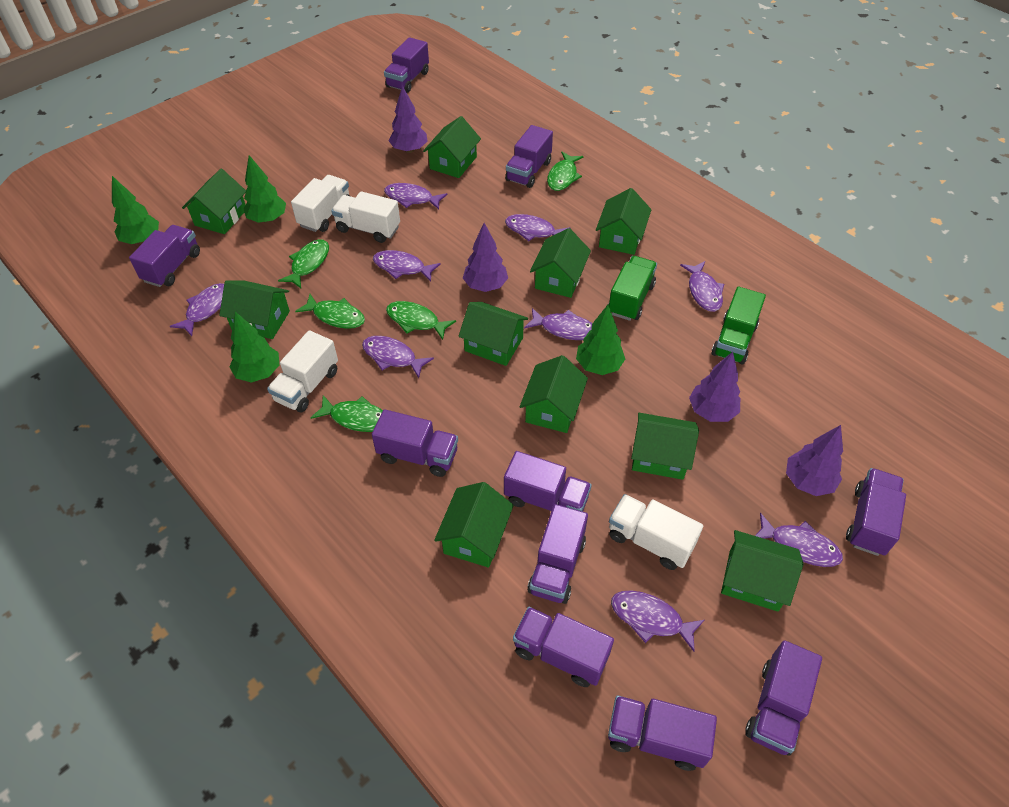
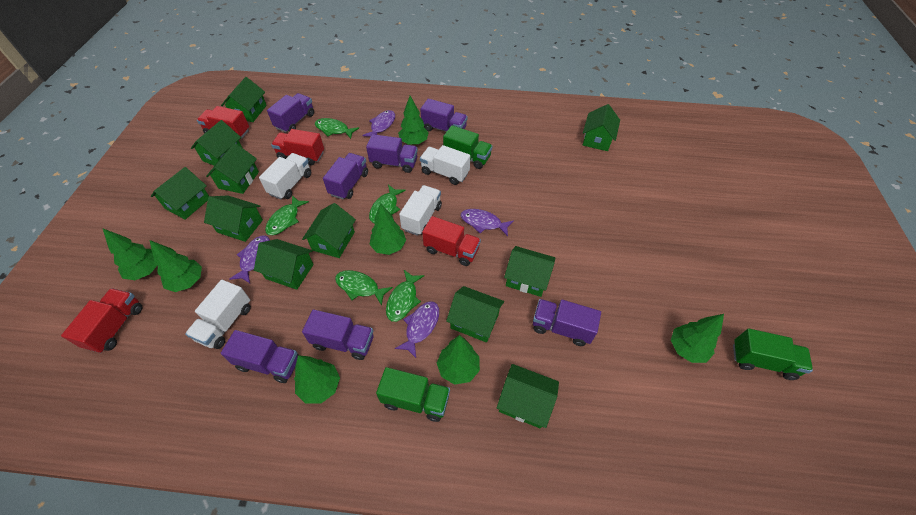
green house: 10 -> 11
green tree: 4 -> 7
green truck: 2 -> 3
purple fish: 9 -> 4
purple tree: 4 -> 0
purple truck: 10 -> 7
red truck: 0 -> 4

